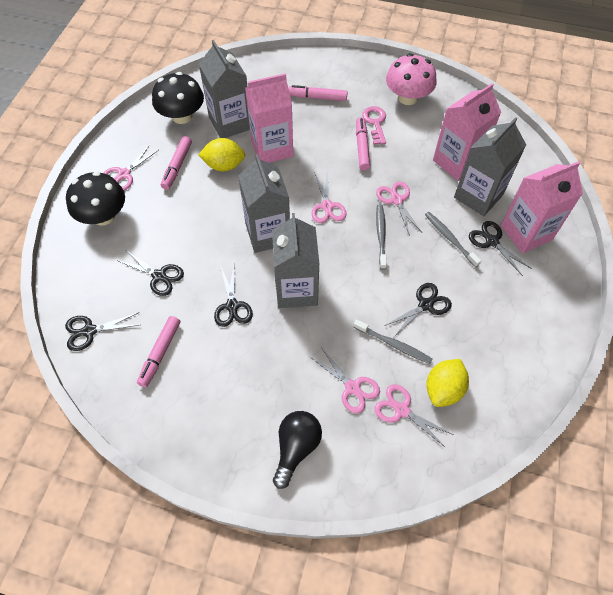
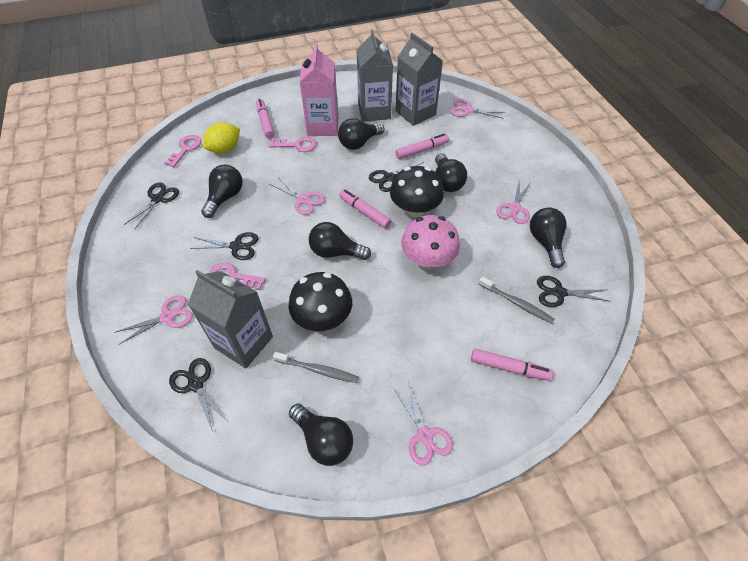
black light bulb: 1 -> 6
grey carton: 4 -> 3
grey toothbrush: 3 -> 2
pink carton: 3 -> 1
pink key: 1 -> 3
yellow lemon: 2 -> 1

